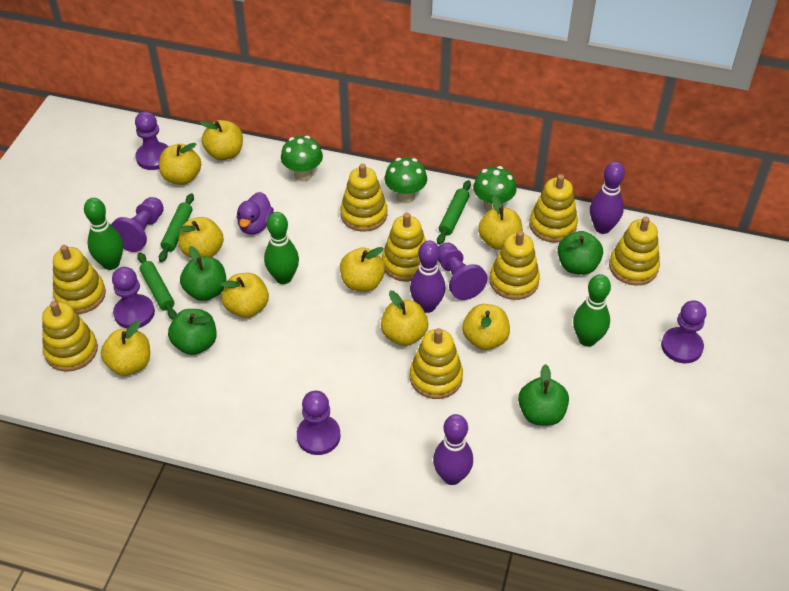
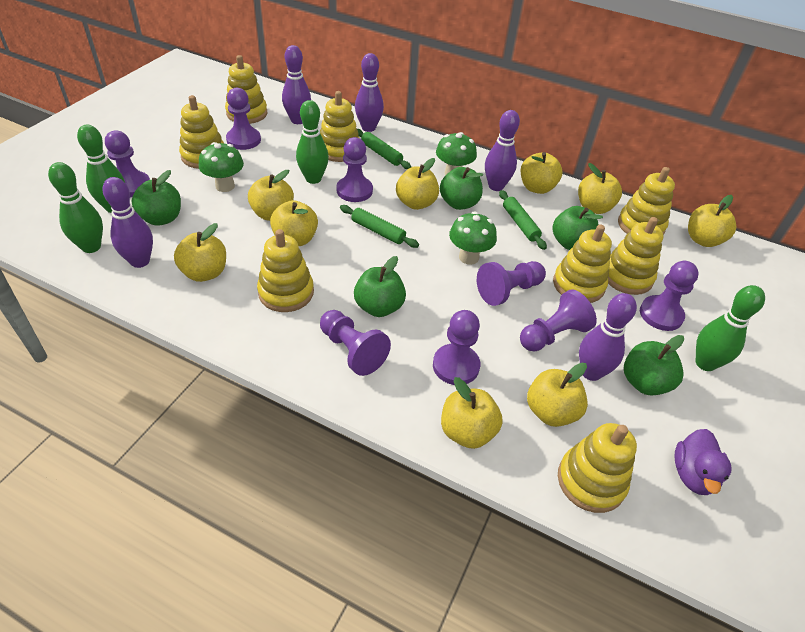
green apple: 4 -> 5
green bowling pin: 3 -> 4
purple bowling pin: 3 -> 5
purple pawn: 6 -> 8

